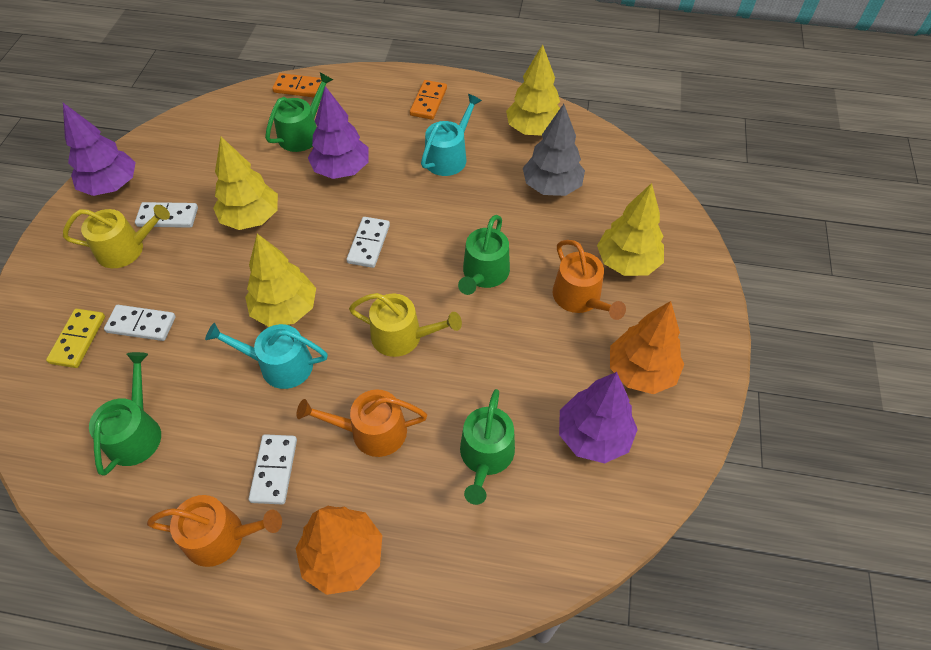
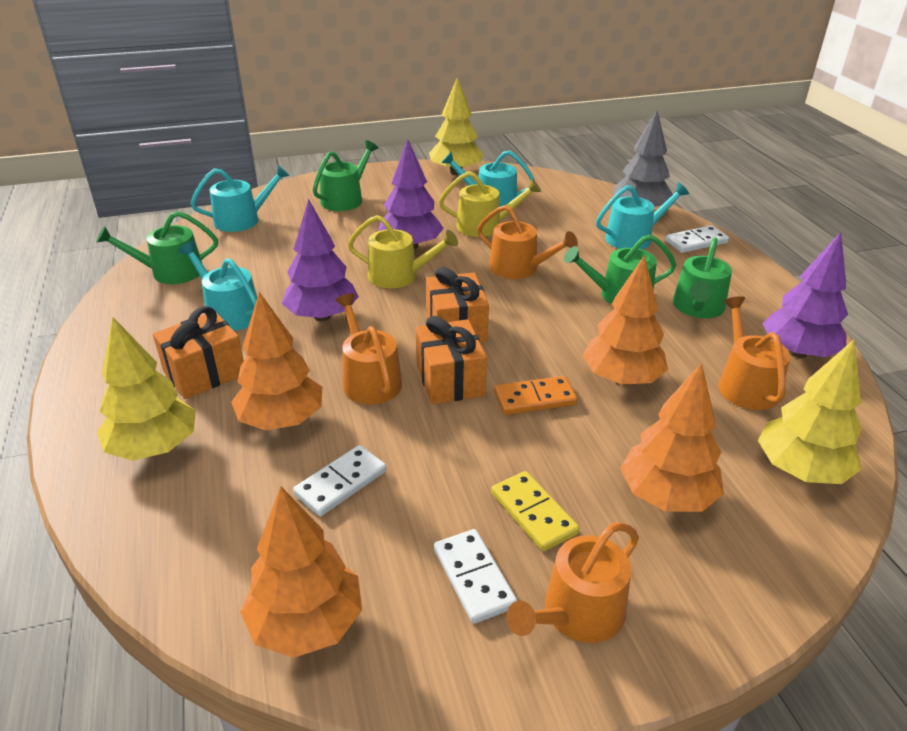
orange domino: 2 -> 1
orange gift: 0 -> 3
orange tree: 2 -> 4
orange watering can: 3 -> 4
turquoise watering can: 2 -> 4
white domino: 4 -> 3
yellow tree: 4 -> 3

